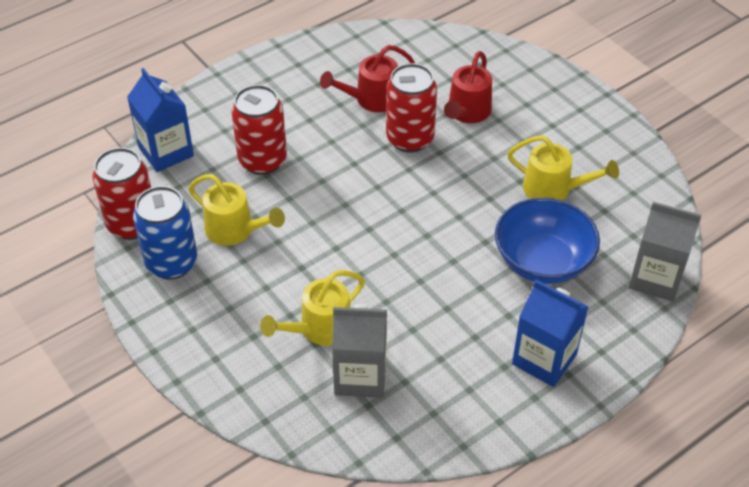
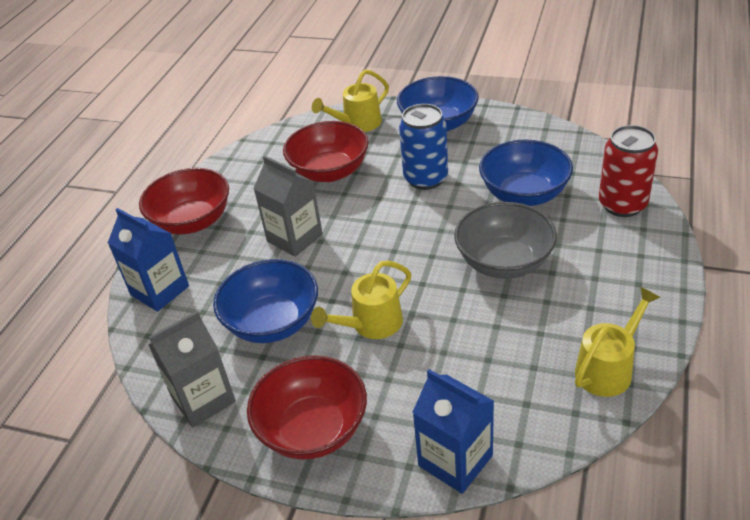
blue bowl: 1 -> 3
grey bowl: 0 -> 1
red bowl: 0 -> 3
red can: 3 -> 1
red watering can: 2 -> 0

